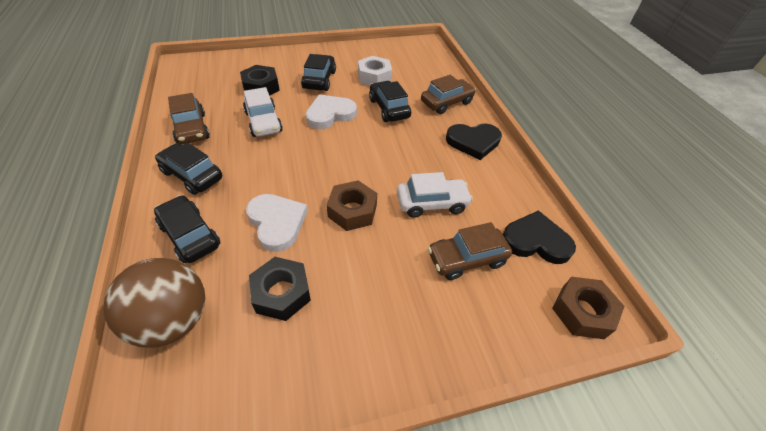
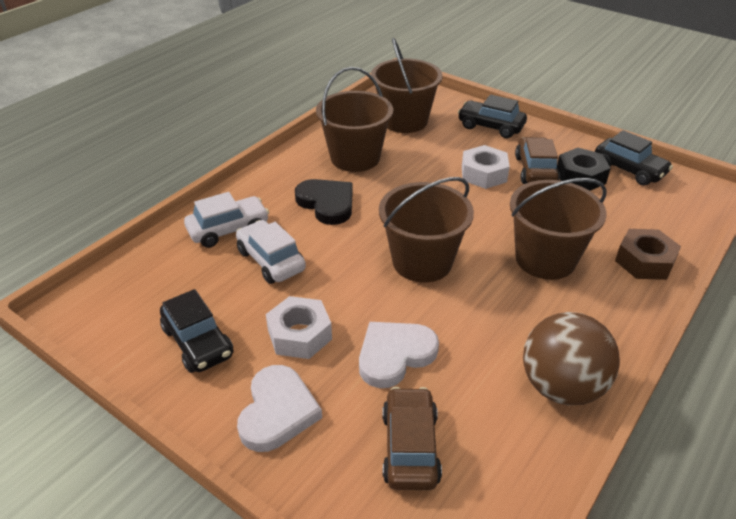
black car: 4 -> 3
black heart: 2 -> 1
black nut: 2 -> 1
brown bucket: 0 -> 4
brown car: 3 -> 2
brown nut: 2 -> 1
white nut: 1 -> 2

